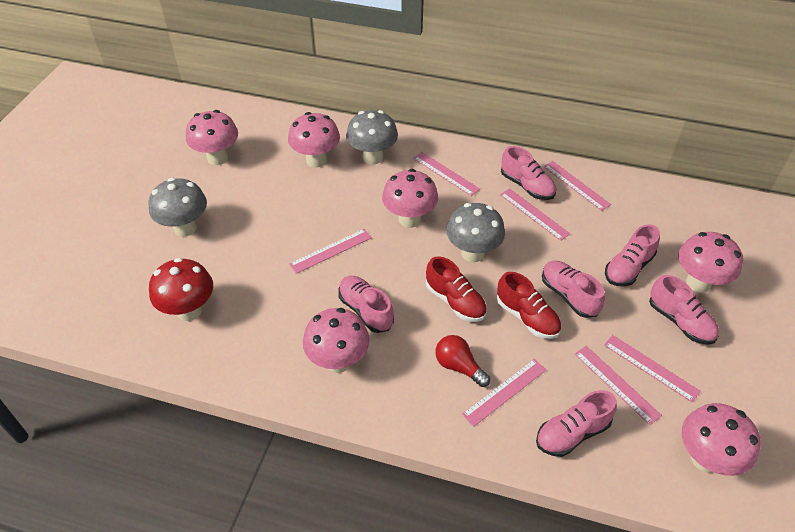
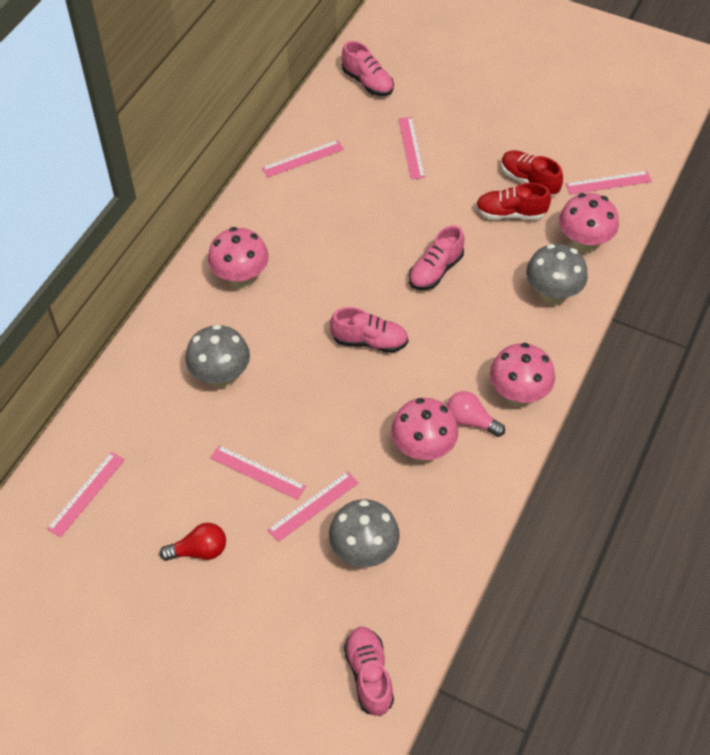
pink light bulb: 0 -> 1
pink mushroom: 6 -> 4
pink ruler: 7 -> 6
pink shoe: 6 -> 4
red mushroom: 1 -> 0

